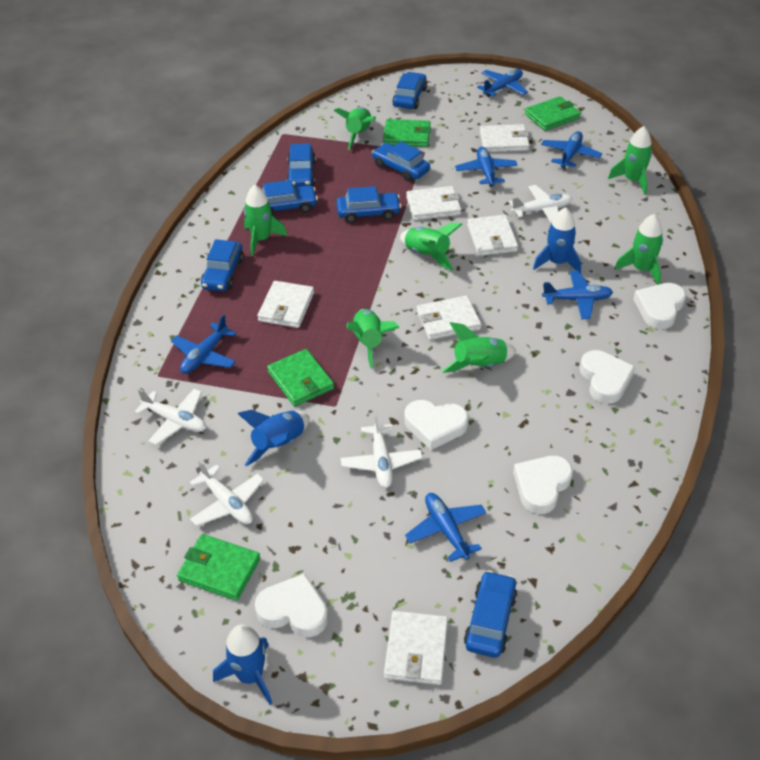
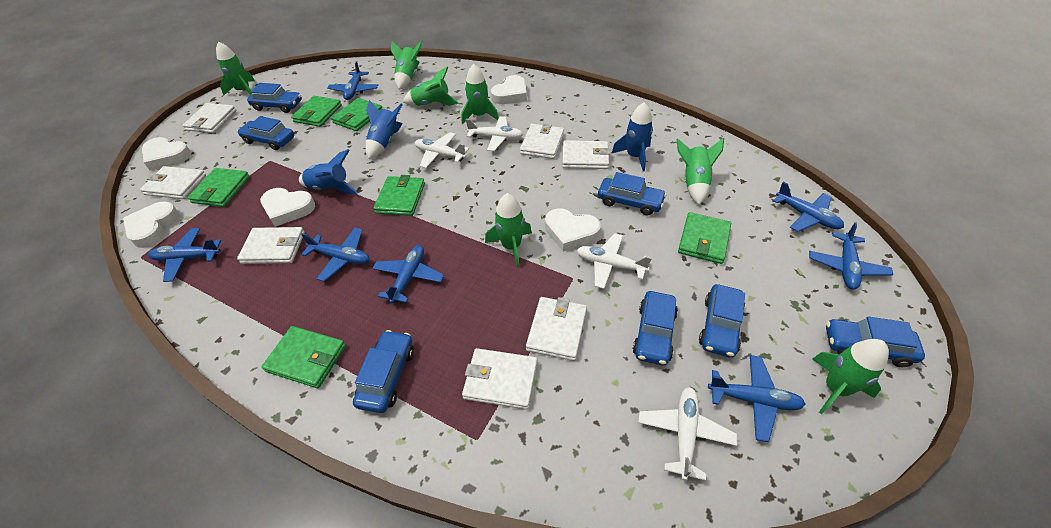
blue plane: 6 -> 7
green wallet: 4 -> 6
white wallet: 6 -> 7

